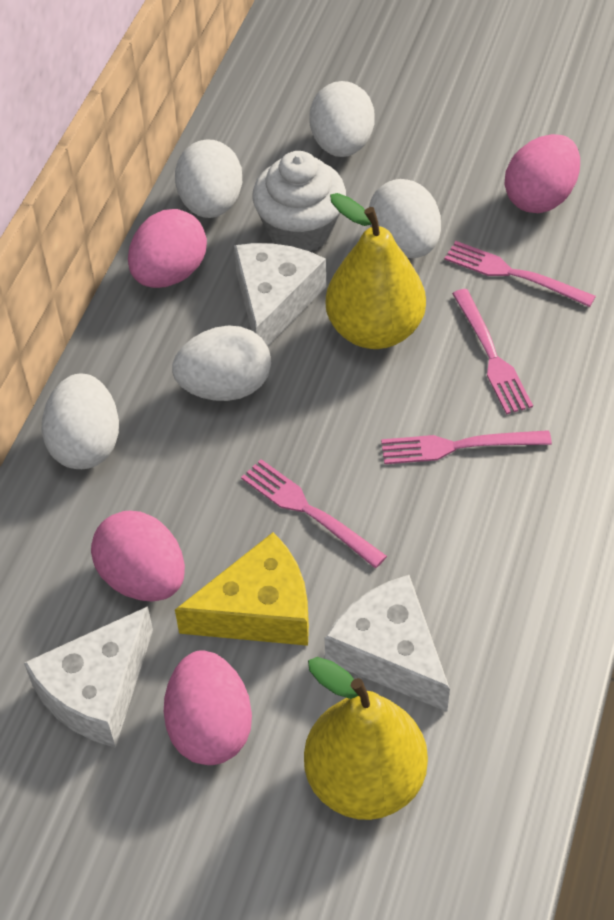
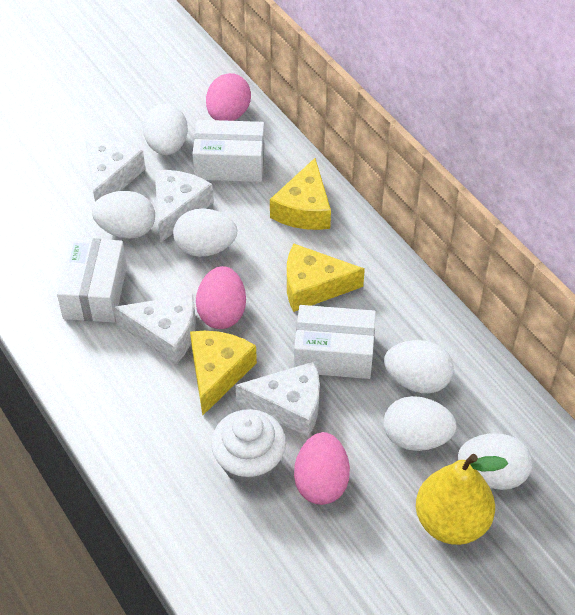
pink egg: 4 -> 3
pink fork: 4 -> 0
white box: 0 -> 3
white cheese: 3 -> 4
white egg: 5 -> 6
yellow cheese: 1 -> 3
yellow pear: 2 -> 1

